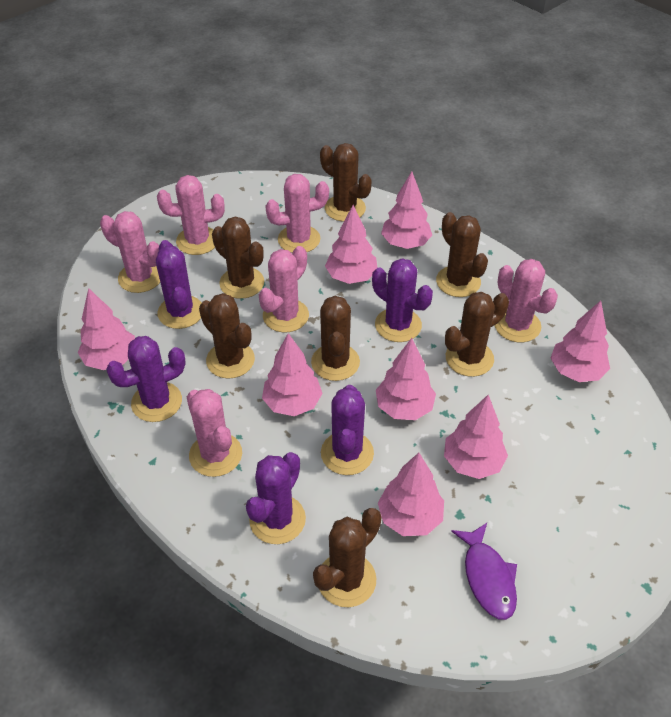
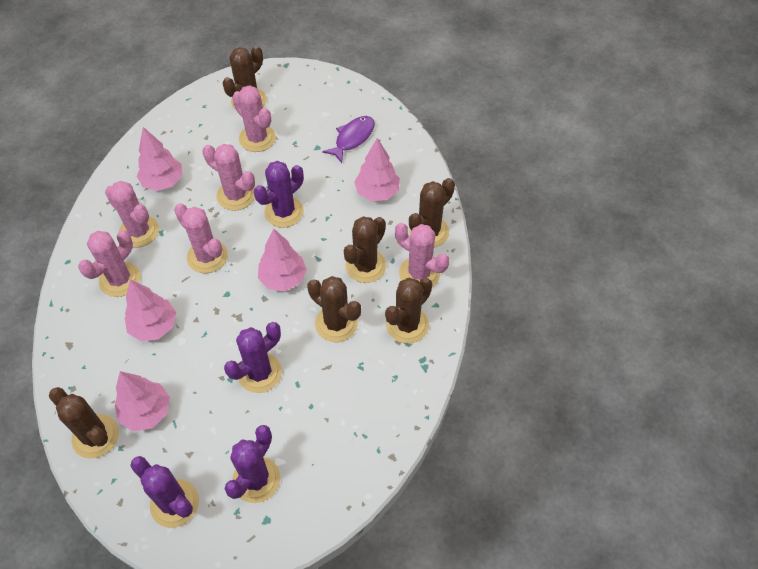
brown cactus: 7 -> 6
pink tree: 8 -> 5
purple cactus: 5 -> 4

